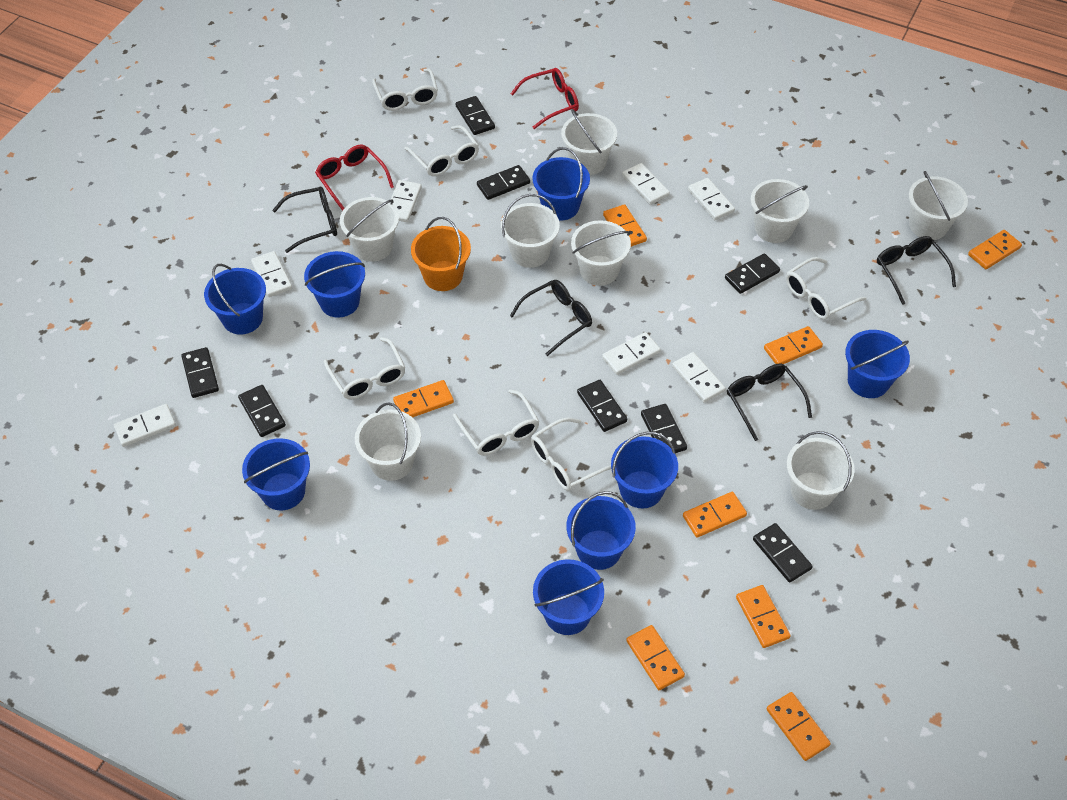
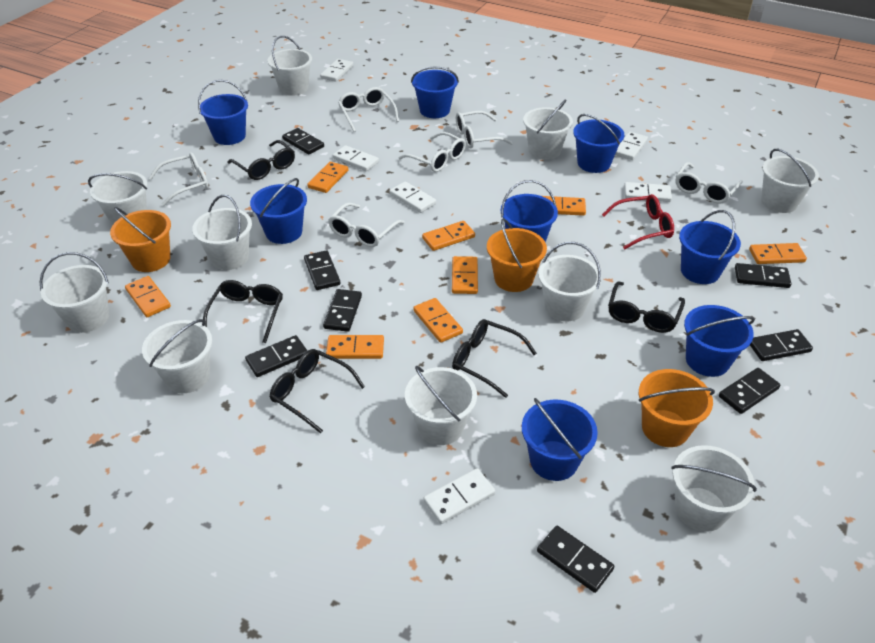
black glasses: 4 -> 5
orange bucket: 1 -> 3
red glasses: 2 -> 1
white bucket: 8 -> 10
white domino: 7 -> 6

